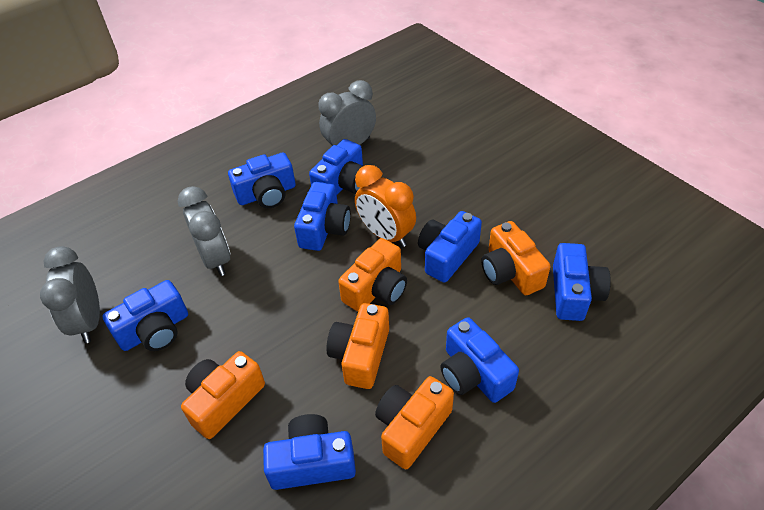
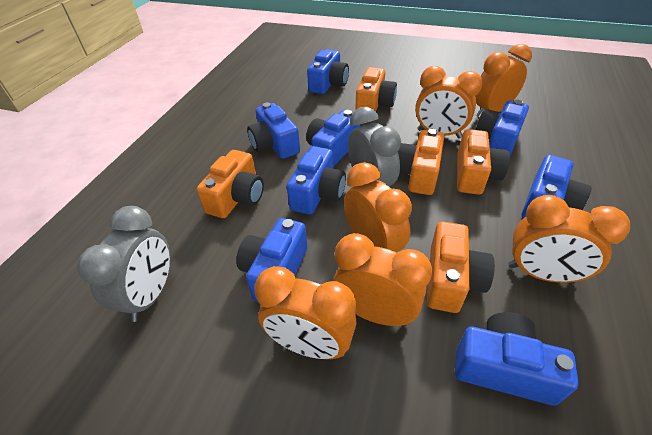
grey clock: 3 -> 2
orange clock: 1 -> 6

